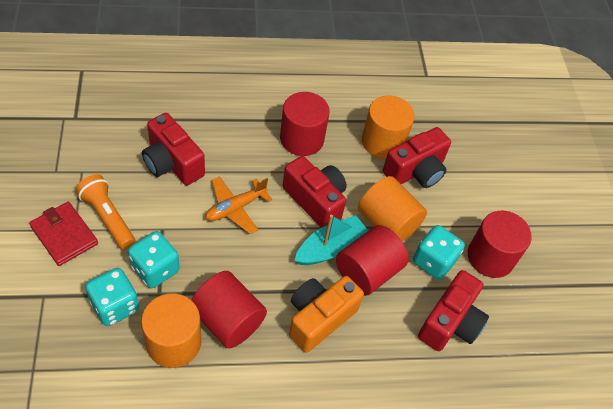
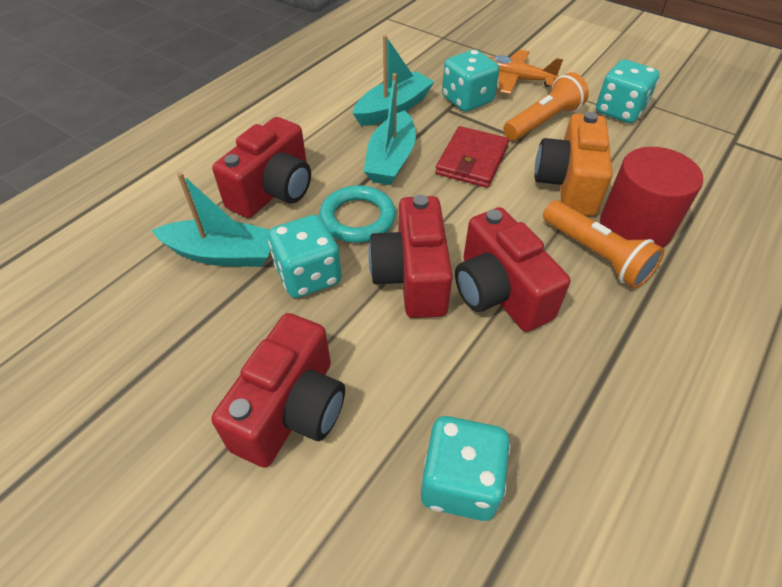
orange cylinder: 3 -> 0
orange flashlight: 1 -> 2
red cylinder: 4 -> 1
turquoise boat: 1 -> 3
turquoise dice: 3 -> 4
turquoise ring: 0 -> 1

